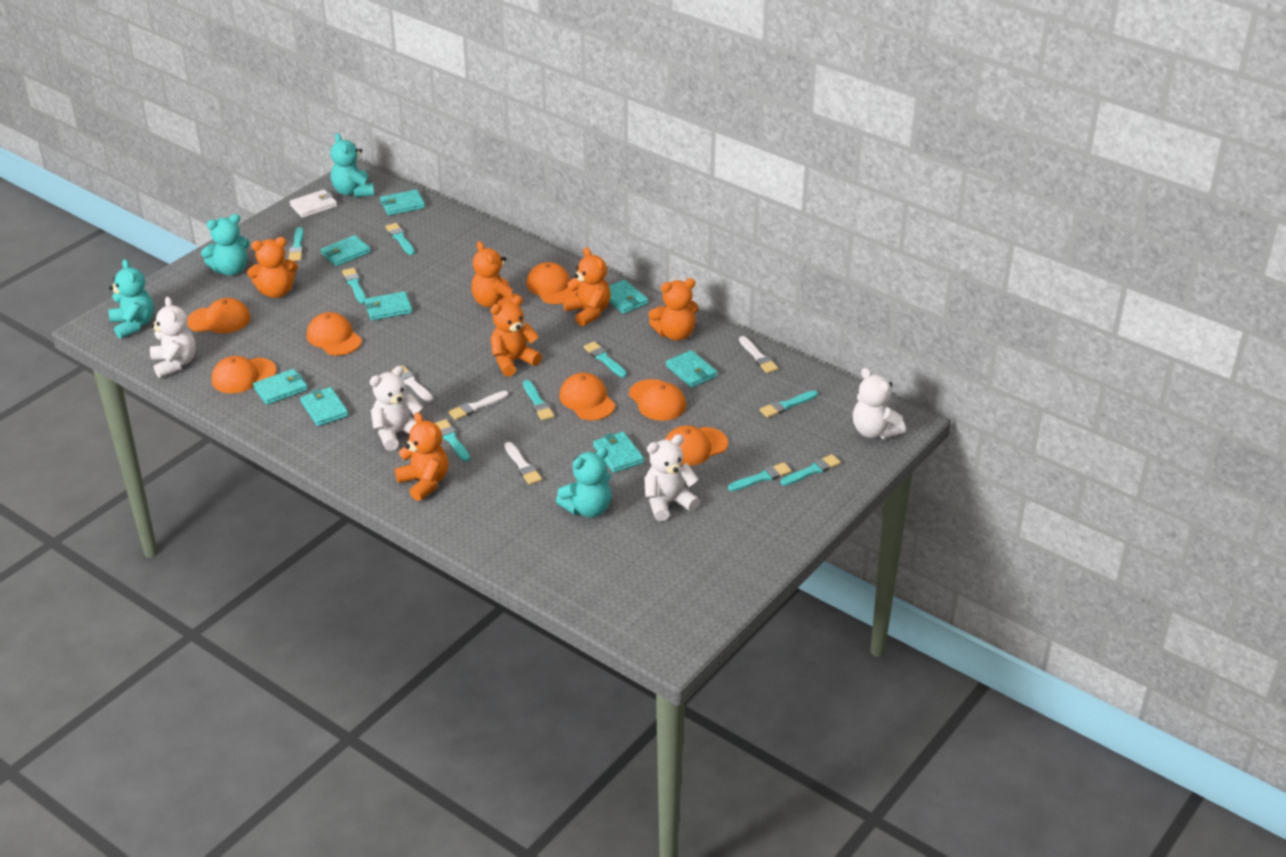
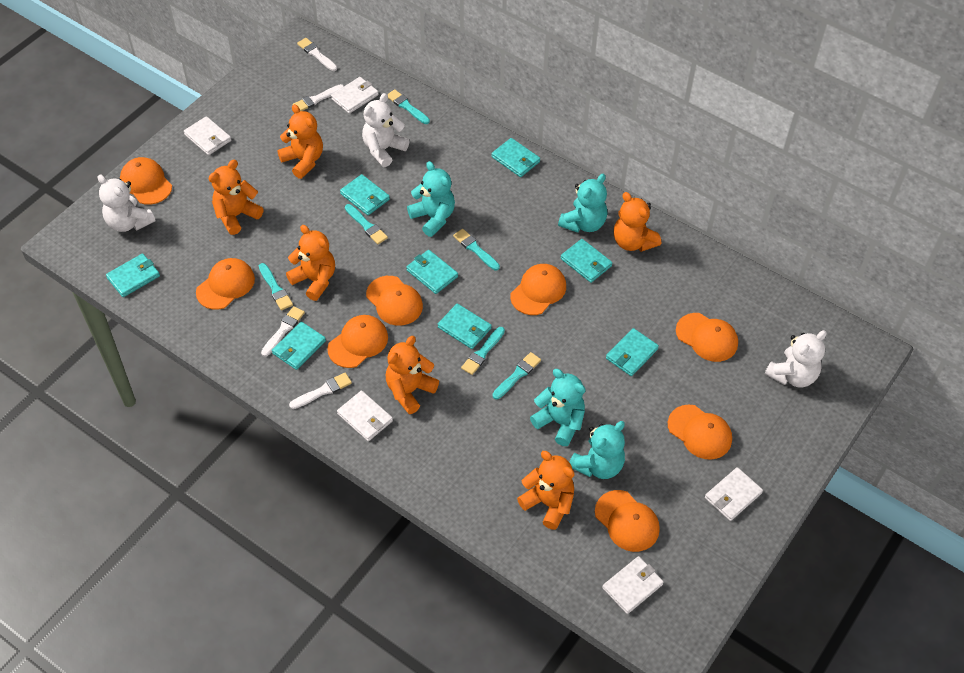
orange cap: 7 -> 8
turquoise brush: 9 -> 6
white teddy bear: 4 -> 3
white wallet: 1 -> 5

